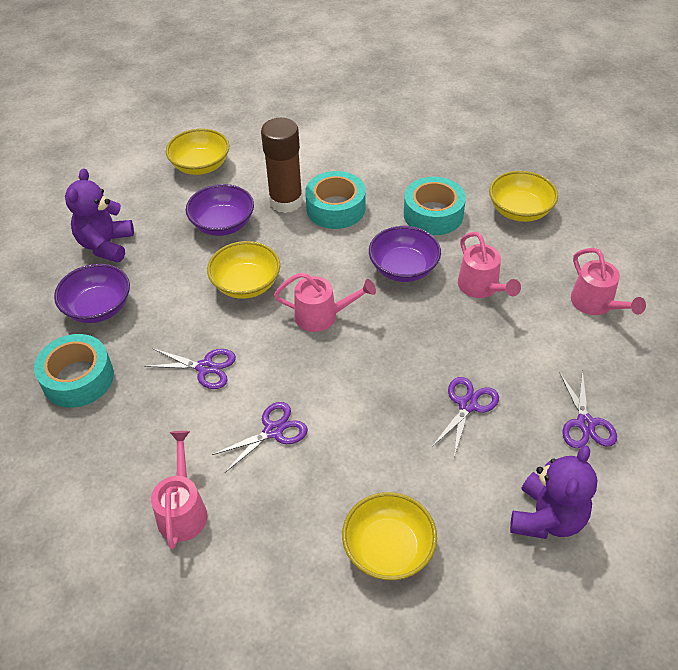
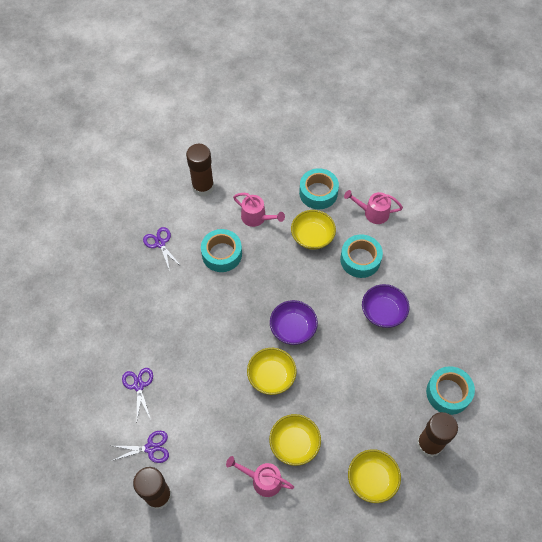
brown glue stick: 1 -> 3
pink watering can: 4 -> 3
purple bowl: 3 -> 2
purple scissors: 4 -> 3
purple teddy bear: 2 -> 0
turquoise tape: 3 -> 4

